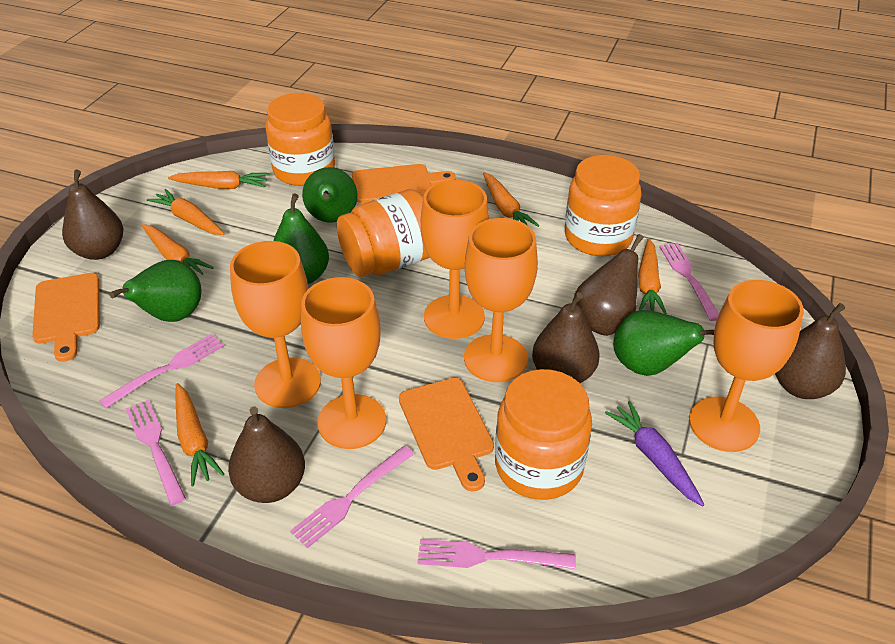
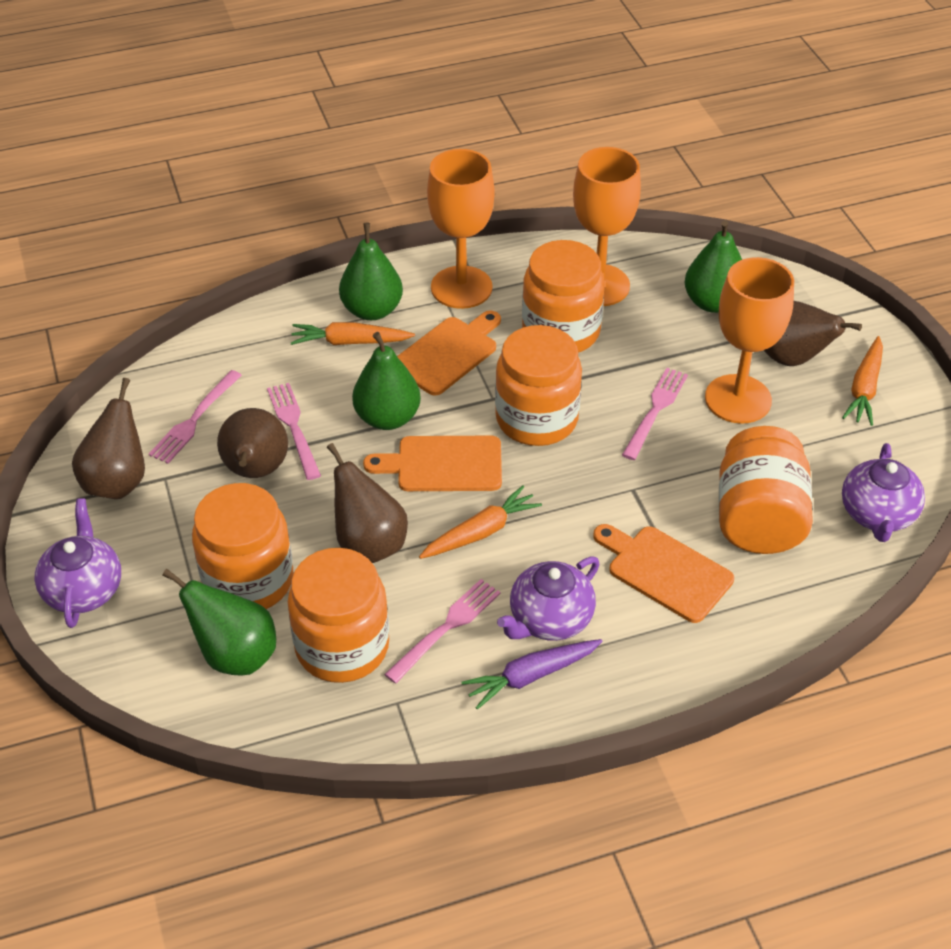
brown pear: 5 -> 4
orange carrot: 6 -> 3
orange goblet: 5 -> 3
orange jar: 4 -> 5
pink fork: 5 -> 4
purple teapot: 0 -> 3

